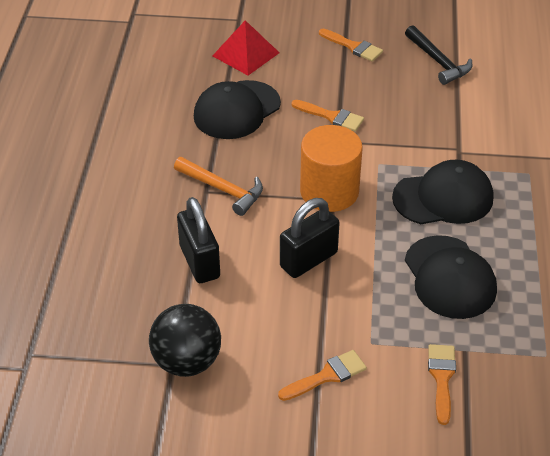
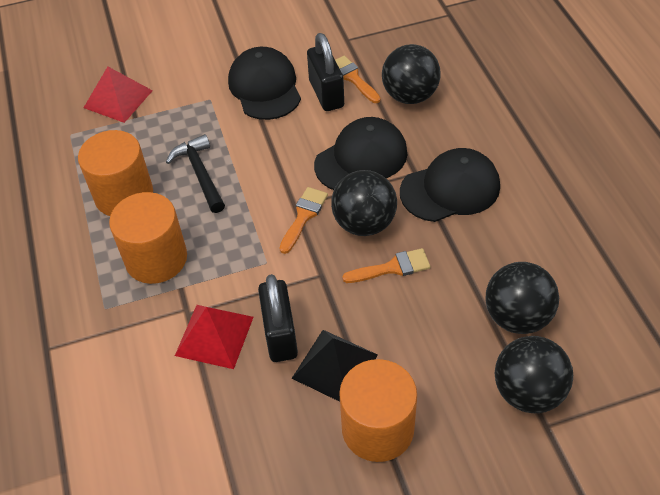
black ball: 1 -> 4
black pyramid: 0 -> 1
orange brush: 4 -> 3
orange cylinder: 1 -> 3
orange hammer: 1 -> 0
red pyramid: 1 -> 2

